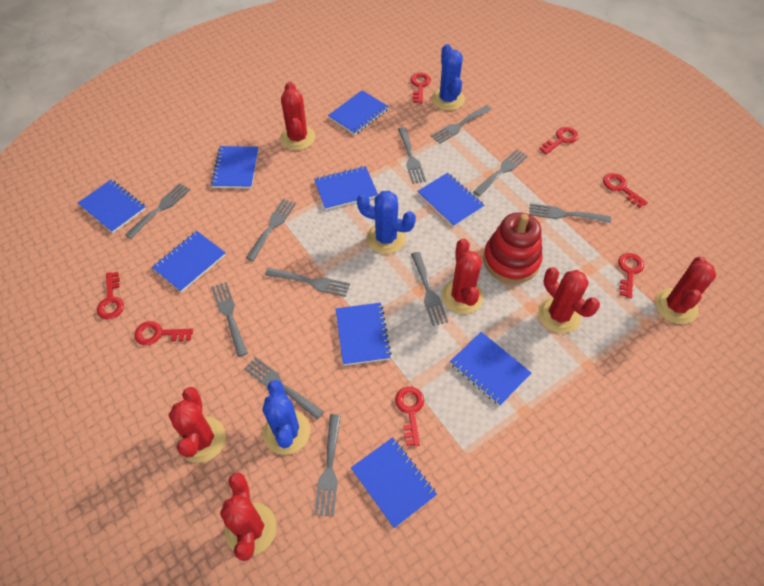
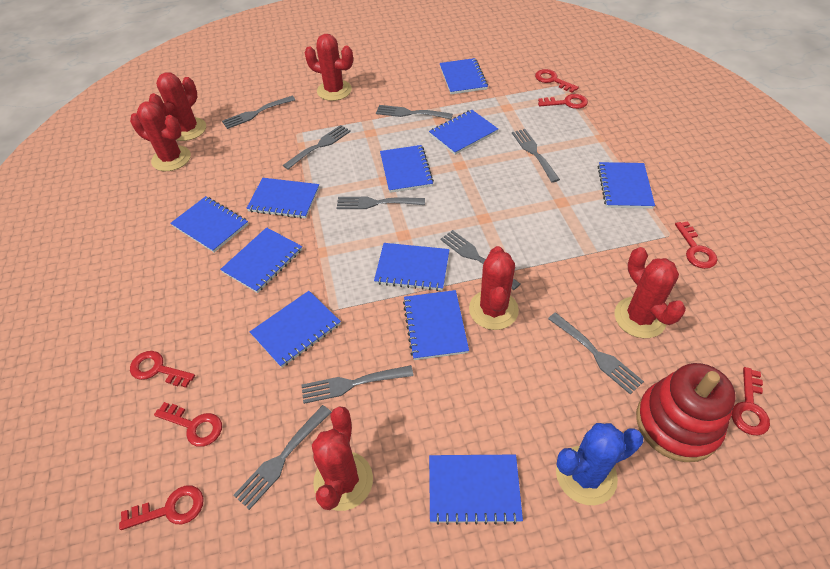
blue cactus: 3 -> 1
blue notebook: 9 -> 11
grey fork: 11 -> 9

